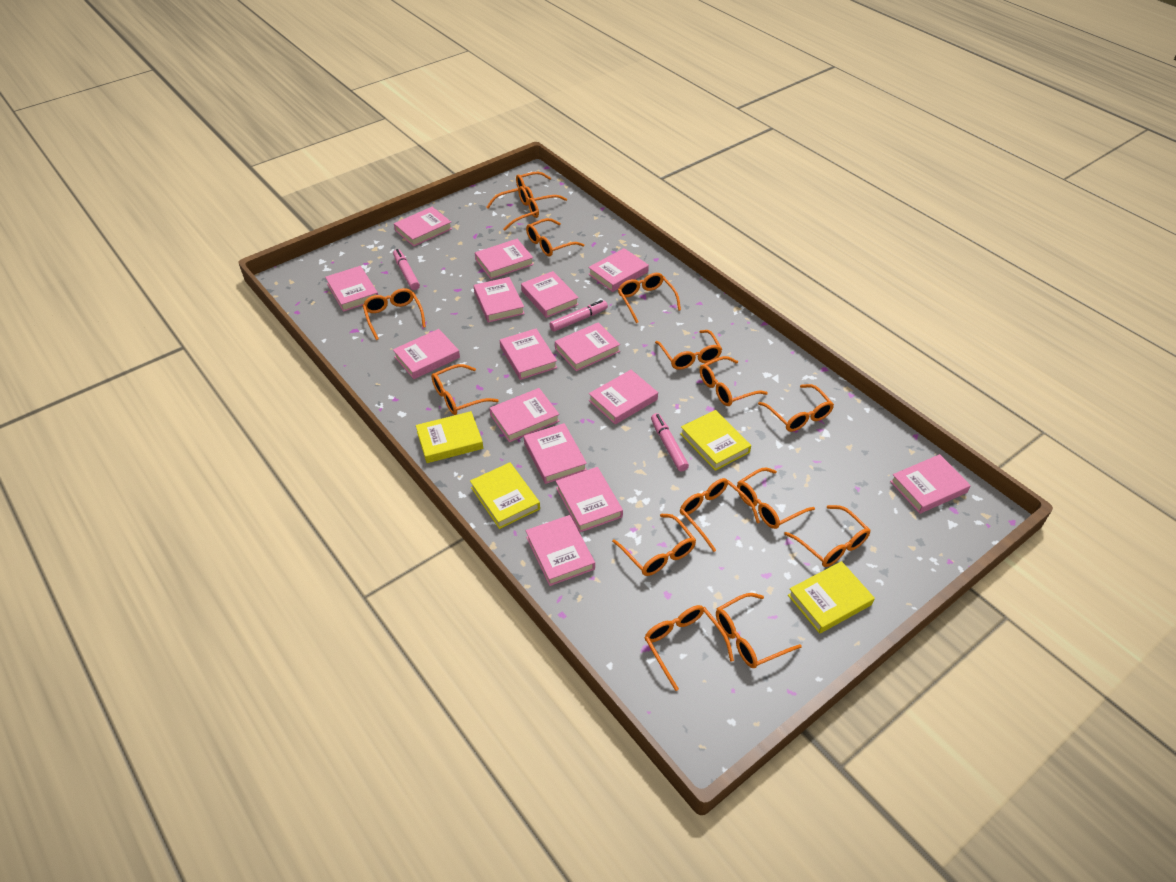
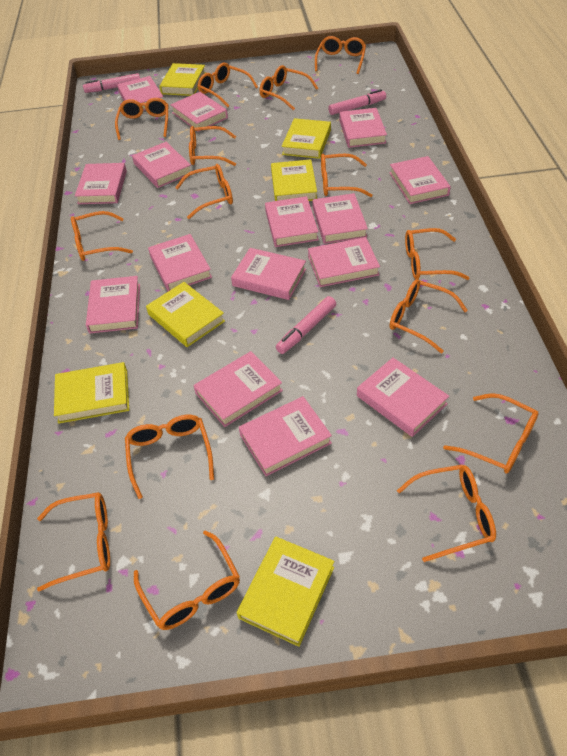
yellow book: 4 -> 6

